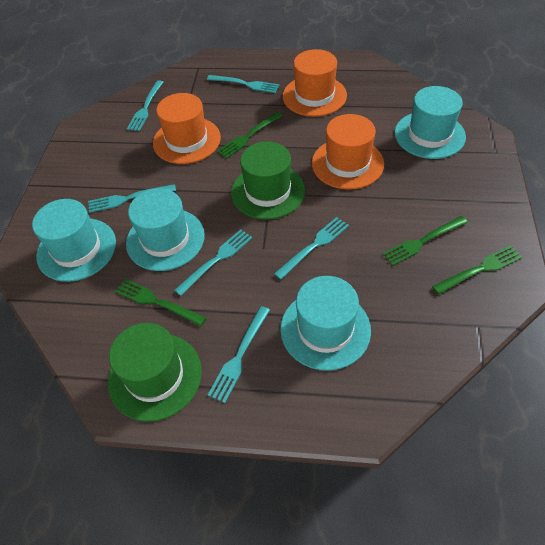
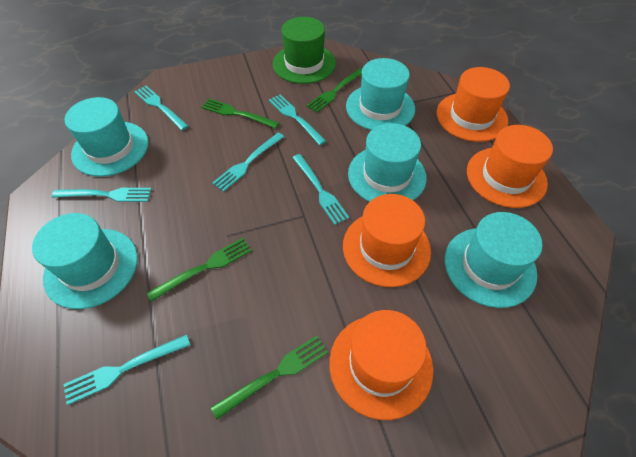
green hat: 2 -> 1
orange hat: 3 -> 4
turquoise hat: 4 -> 5

